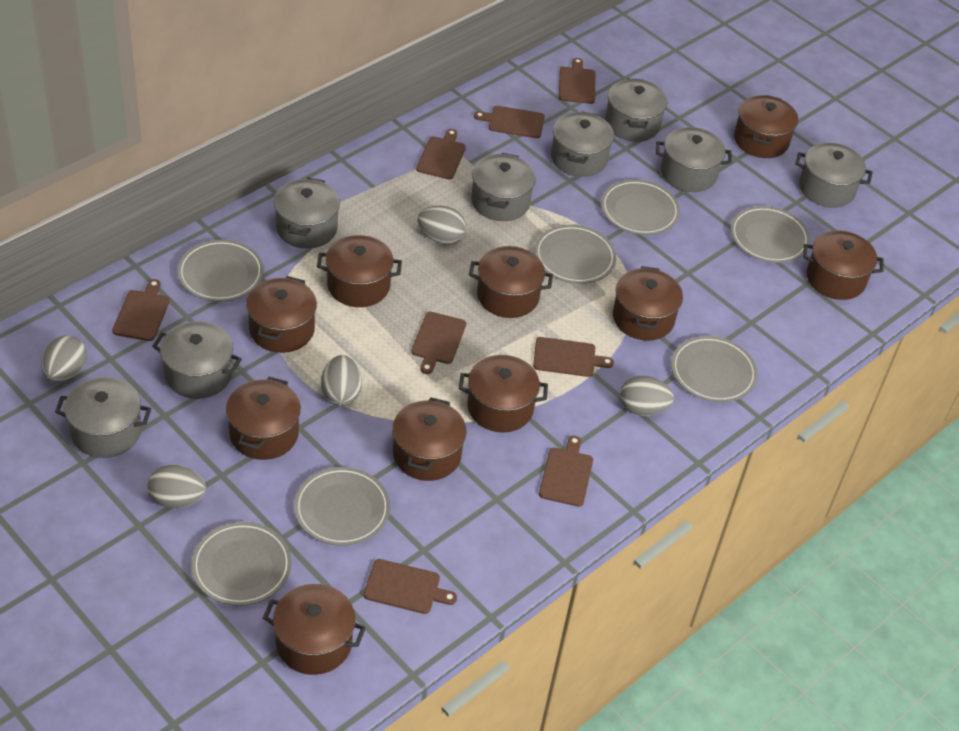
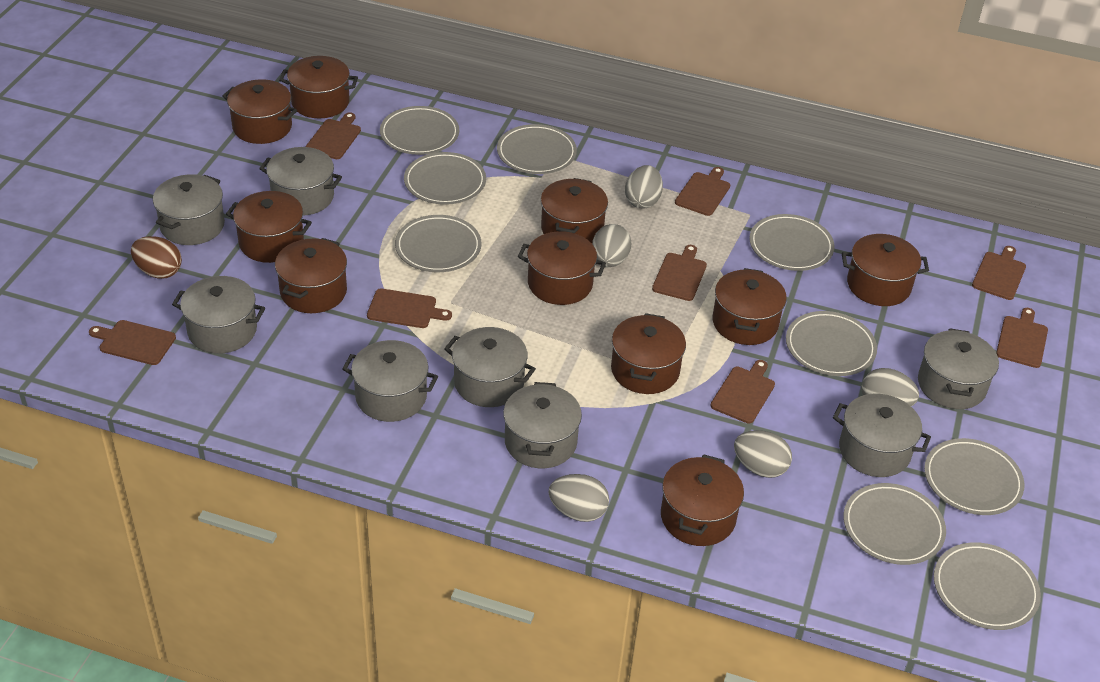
brown egg: 0 -> 1
grey plate: 7 -> 9

